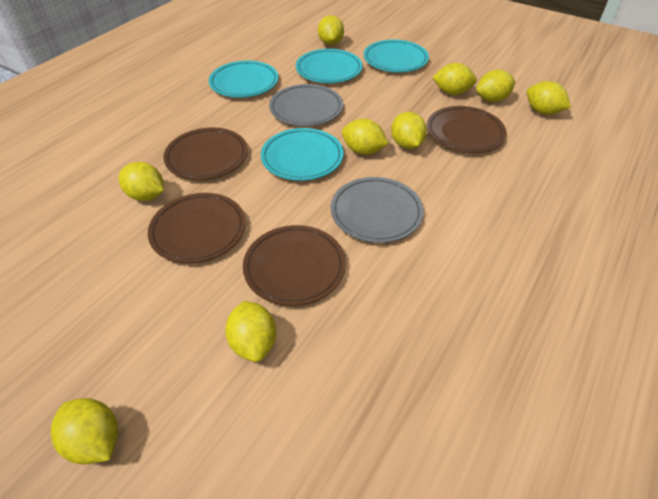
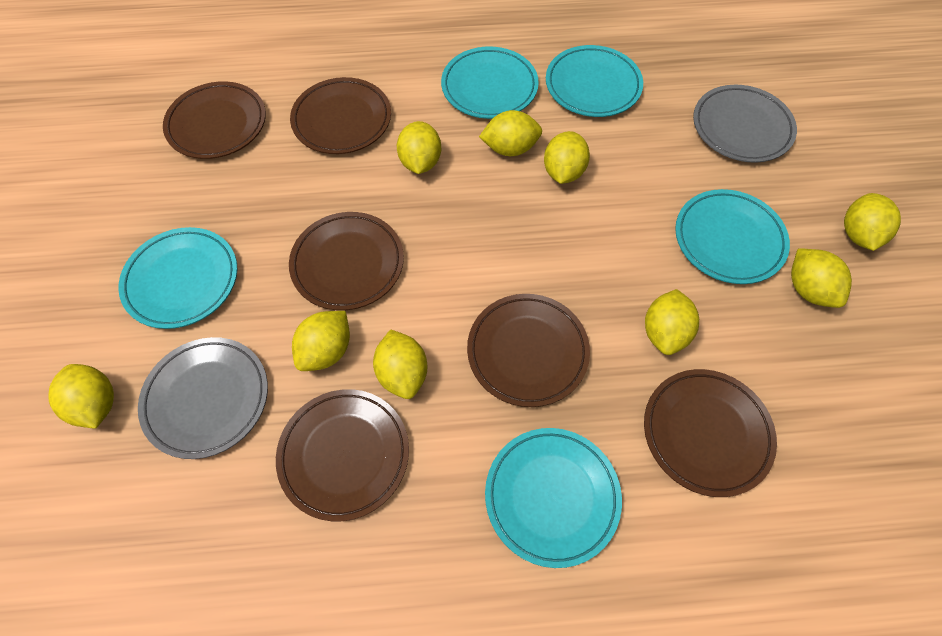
brown plate: 4 -> 6
turquoise plate: 4 -> 5

